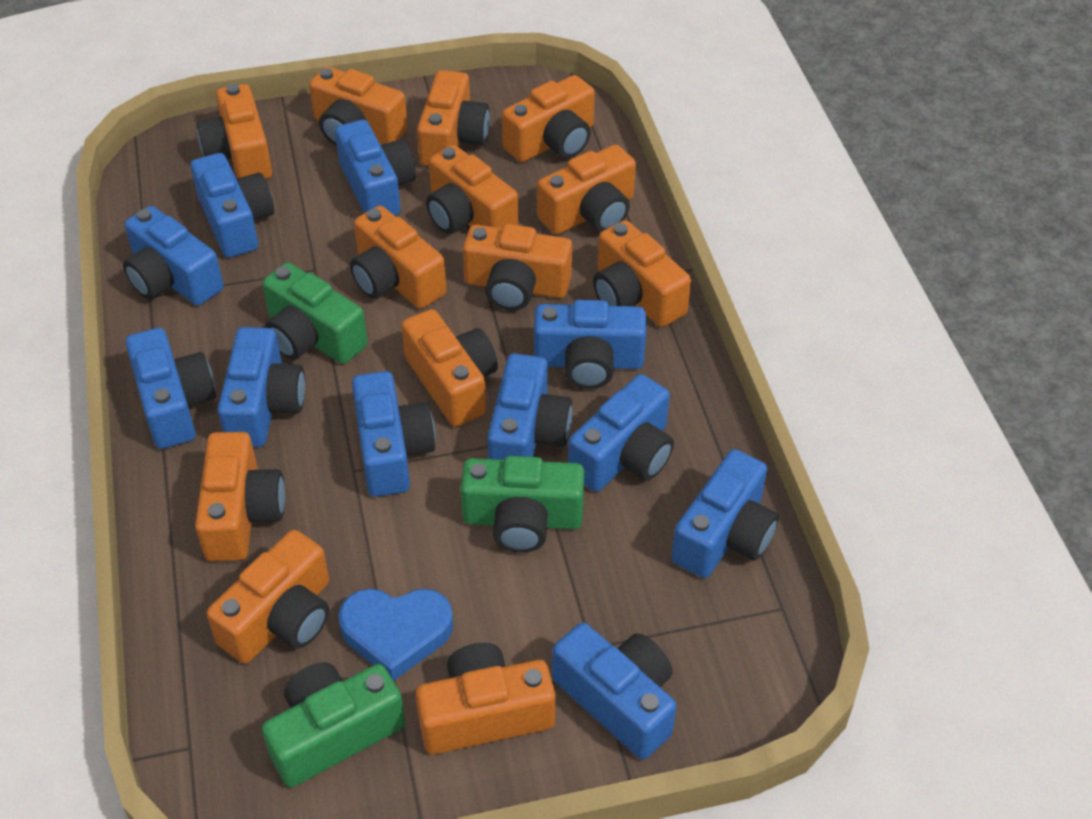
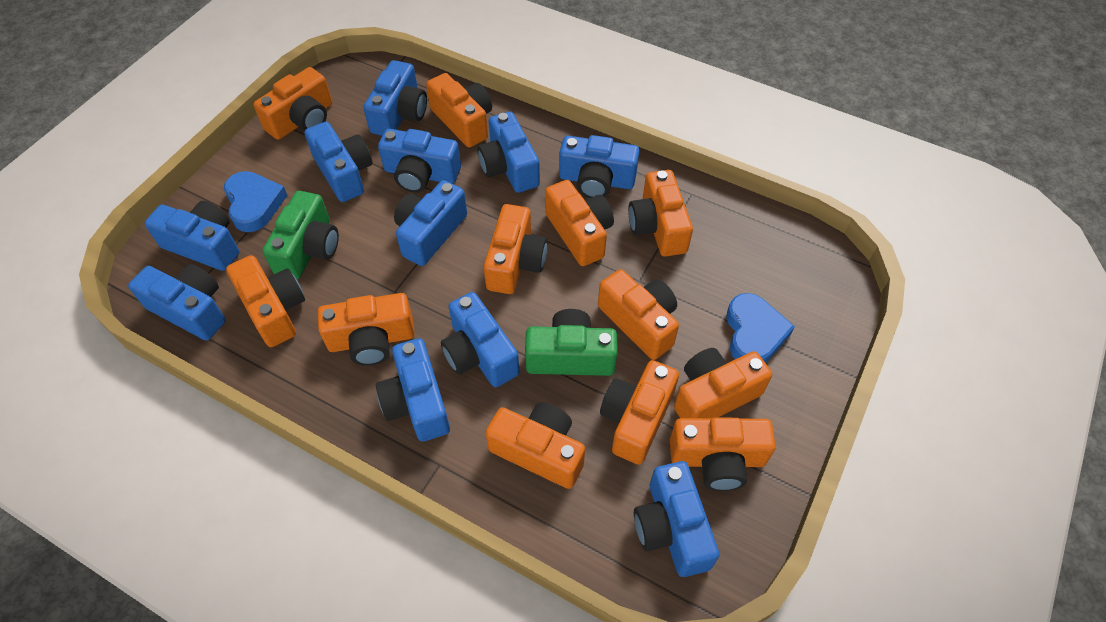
blue heart: 1 -> 2
green camera: 3 -> 2
orange camera: 13 -> 12

